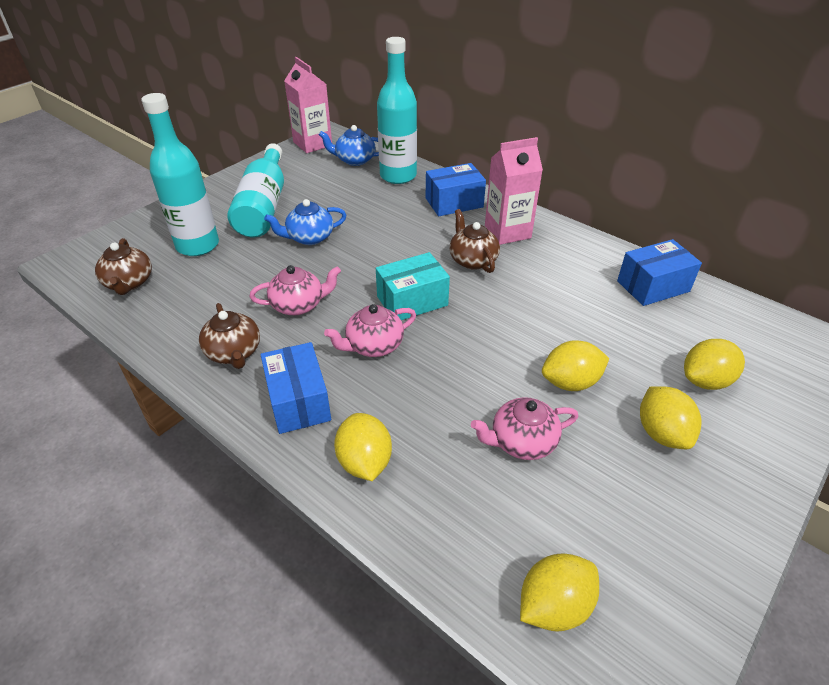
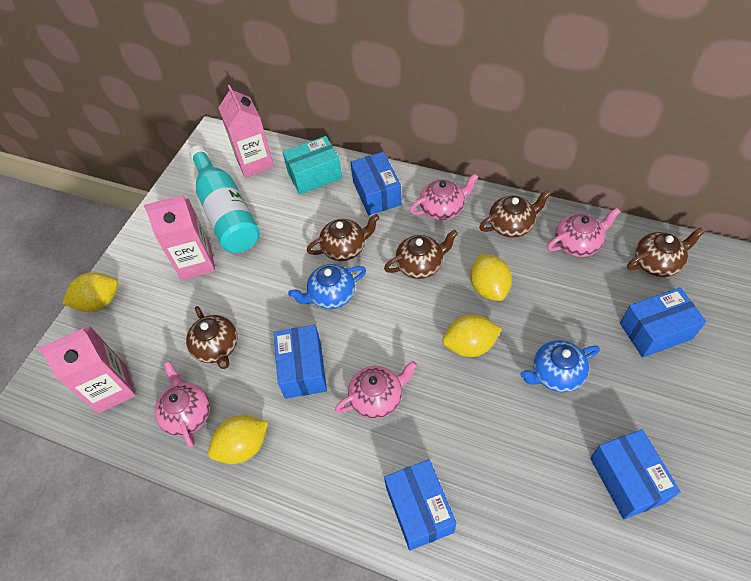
blue box: 3 -> 5
brown teapot: 3 -> 5
pink carton: 2 -> 3
pink teapot: 3 -> 4
turquoise bottle: 3 -> 1
yellow lemon: 5 -> 4

